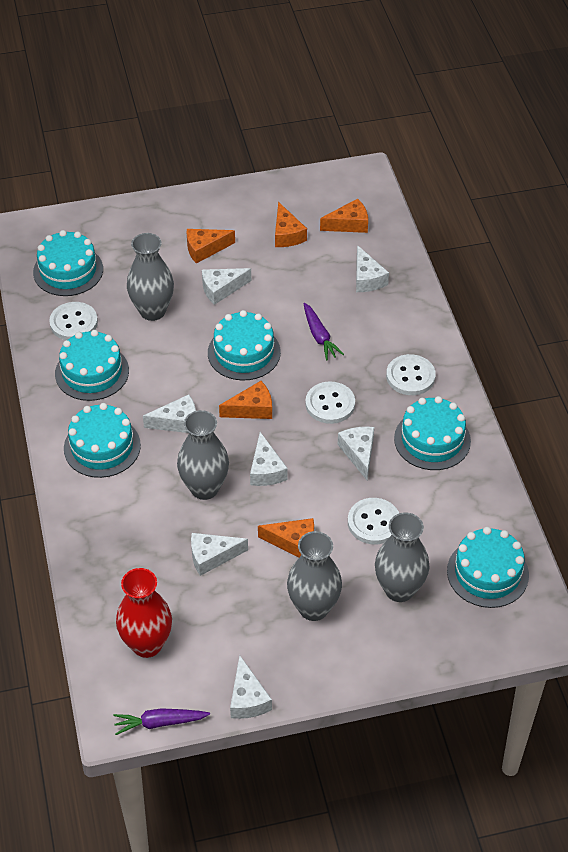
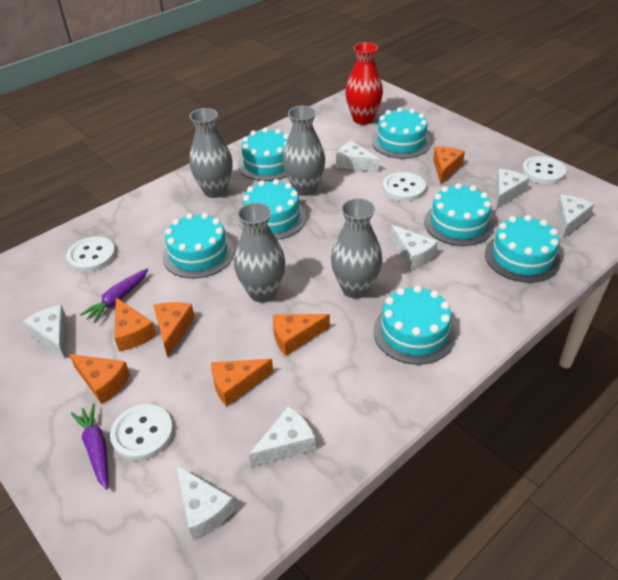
orange cheese: 5 -> 6
turquoise cake: 6 -> 7

